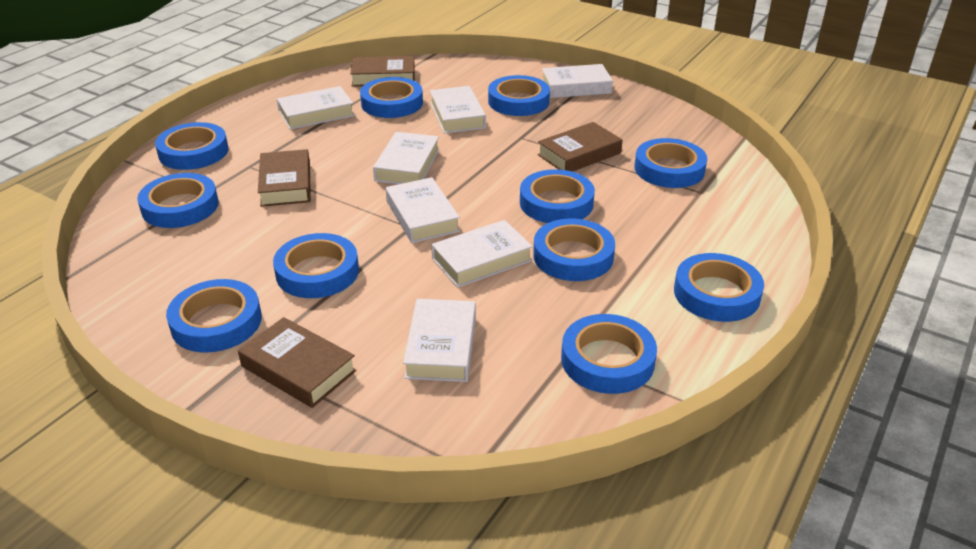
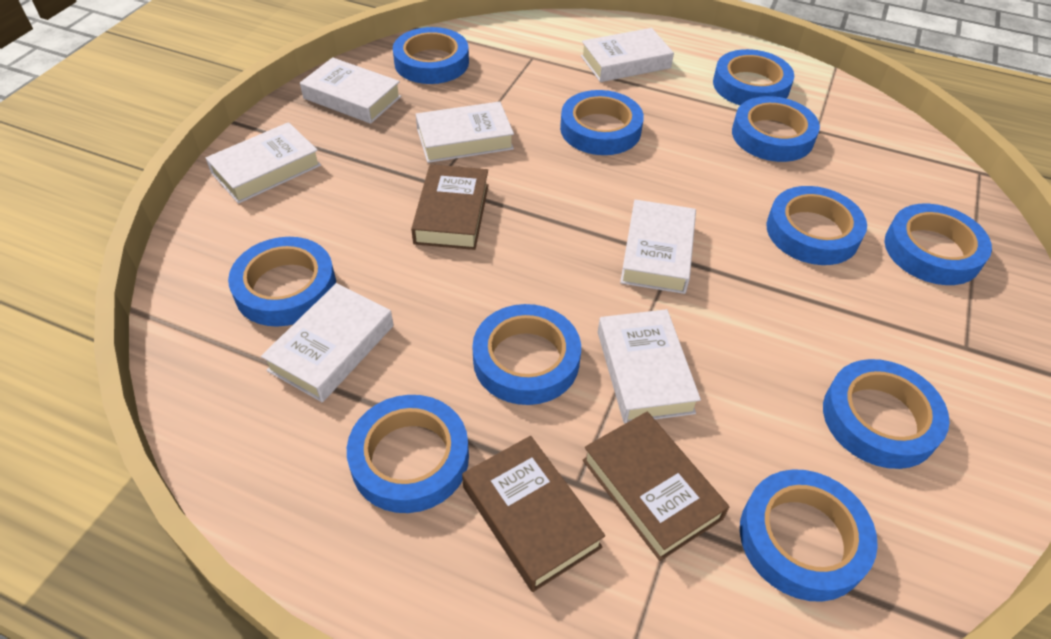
brown book: 4 -> 3

